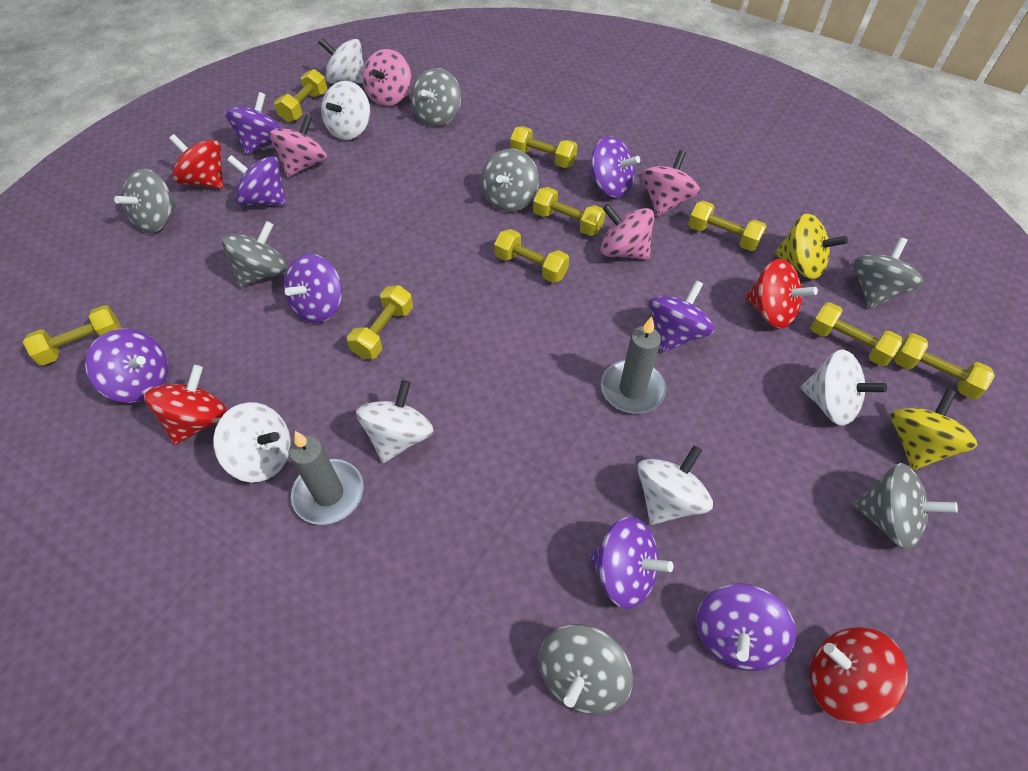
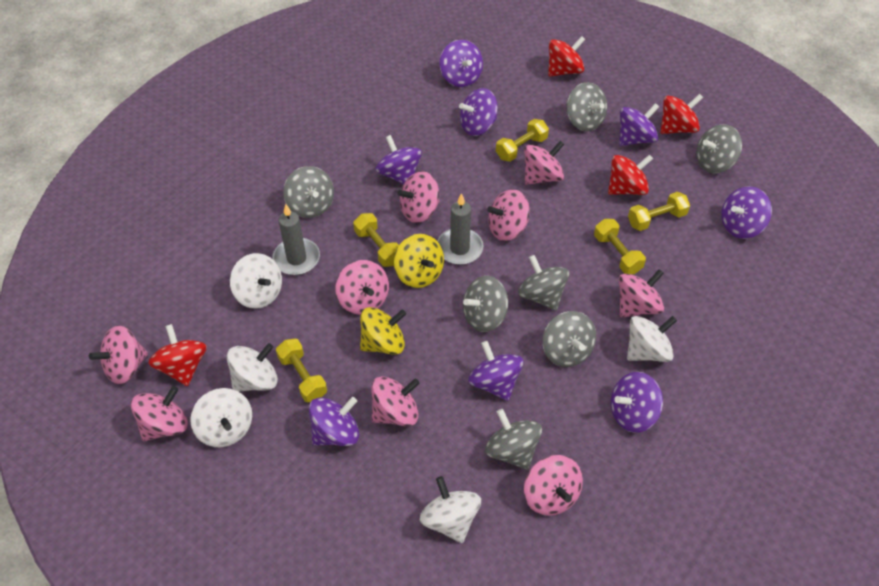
pink spinning top: 4 -> 9
white spinning top: 6 -> 5
yellow dumbbell: 9 -> 5

